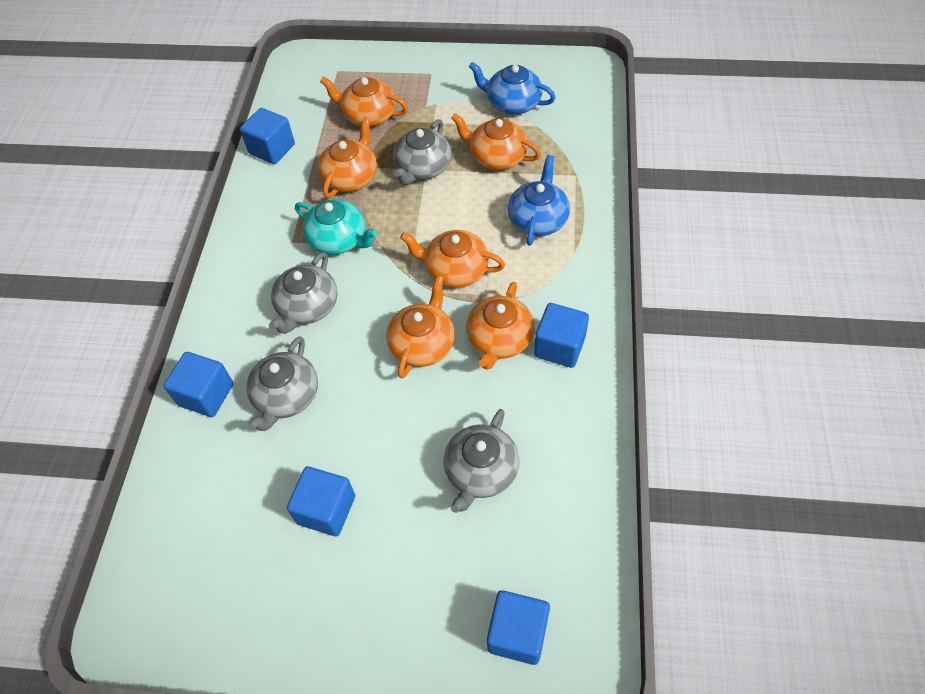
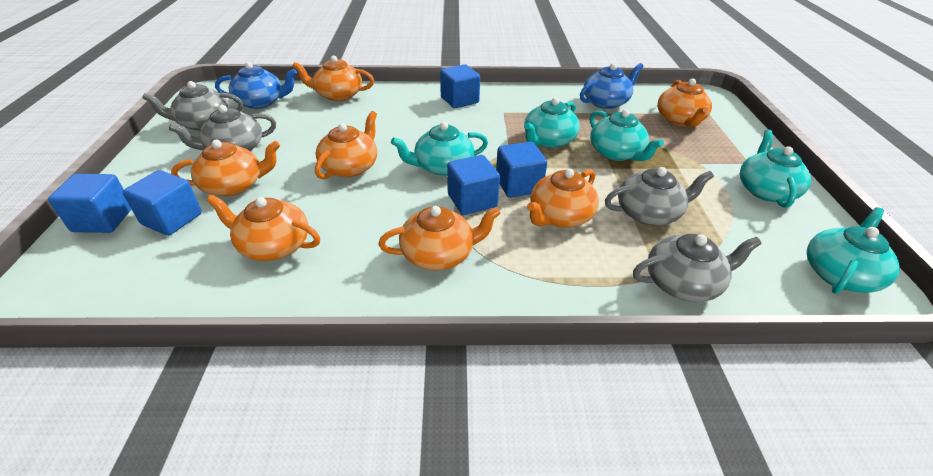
orange teapot: 6 -> 7
turquoise teapot: 1 -> 5

